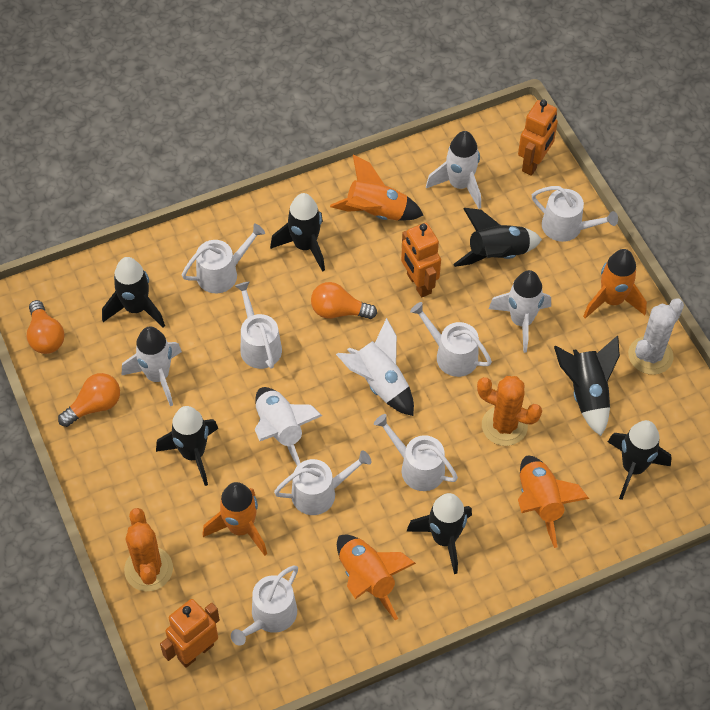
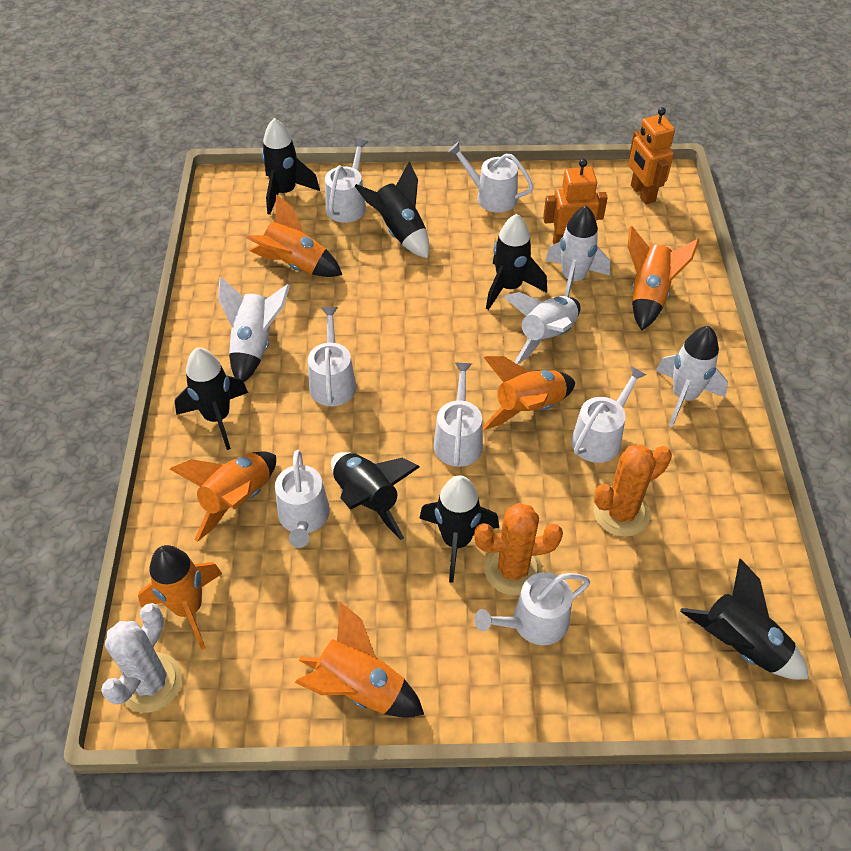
orange light bulb: 3 -> 0
orange robot: 3 -> 2
orange rocket: 5 -> 6
white rocket: 5 -> 4

